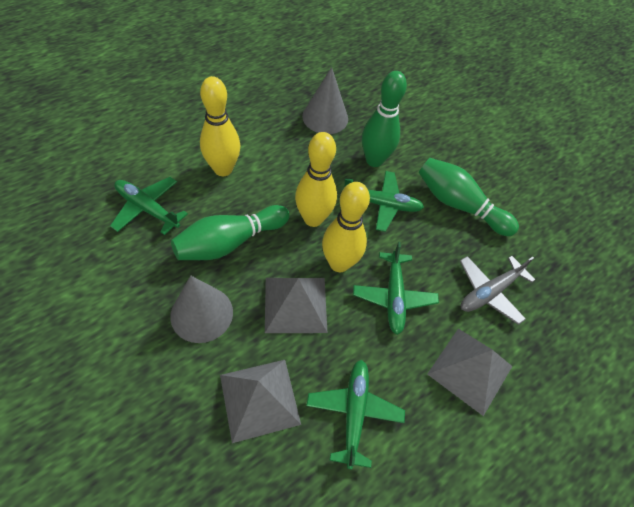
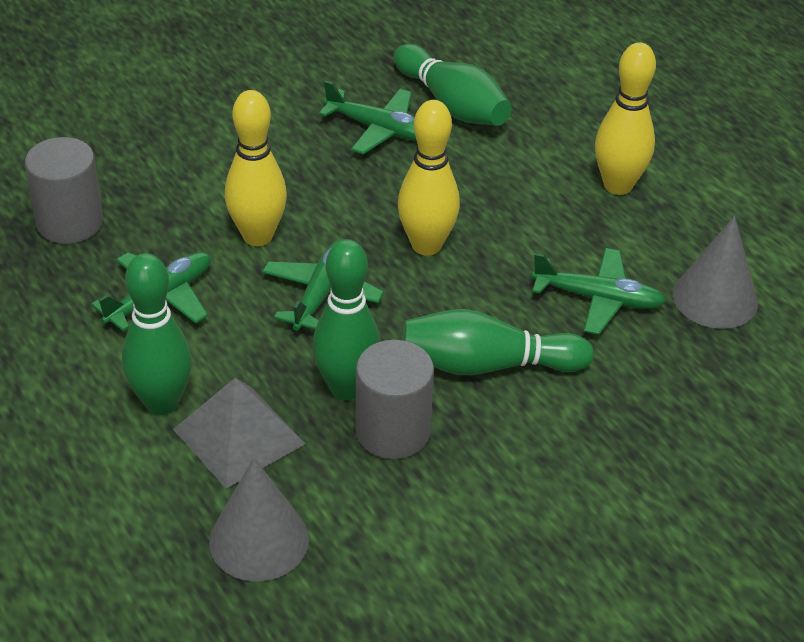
green bowling pin: 3 -> 4
grey cylinder: 0 -> 2
grey plane: 1 -> 0
grey pyramid: 3 -> 1

